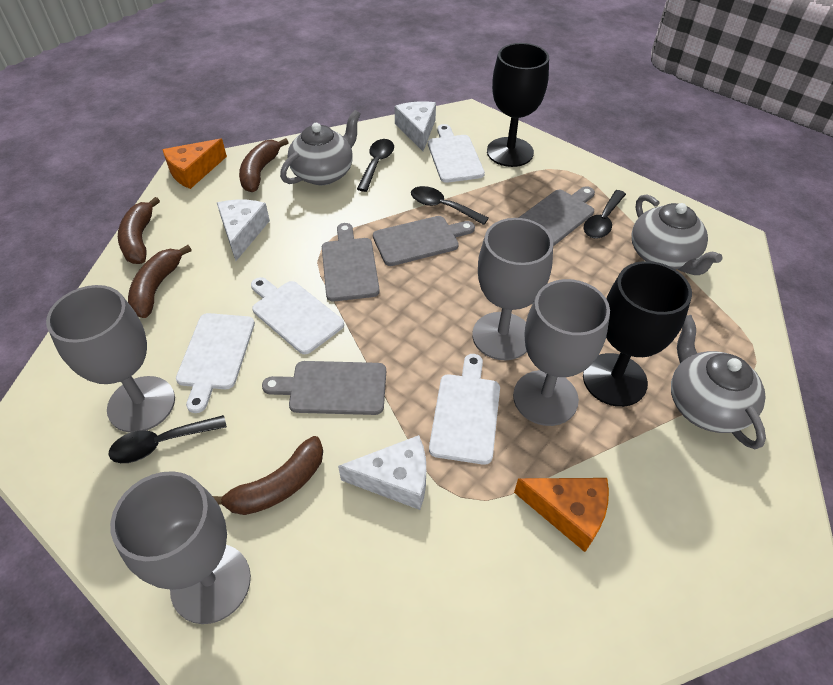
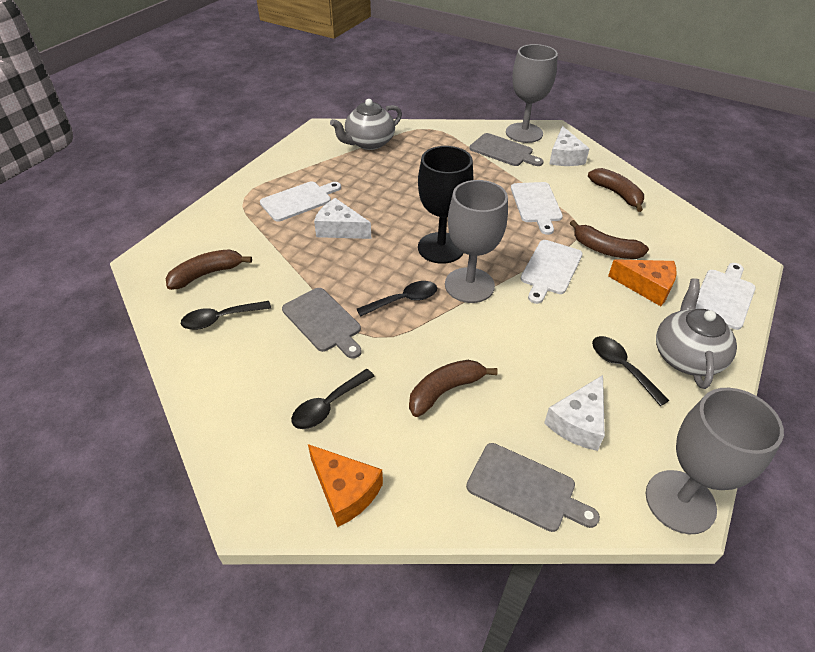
black goblet: 2 -> 1
grey cutting board: 4 -> 3
grey goblet: 4 -> 3
grey teapot: 3 -> 2

